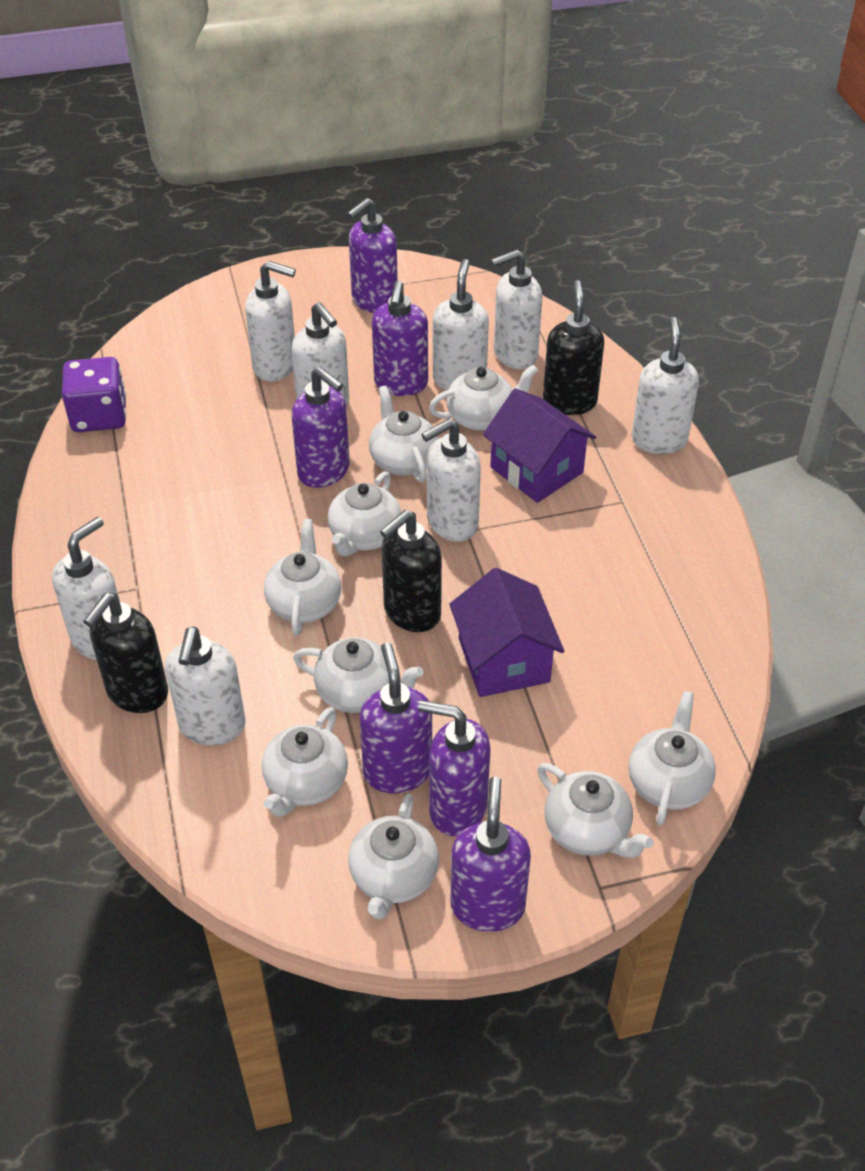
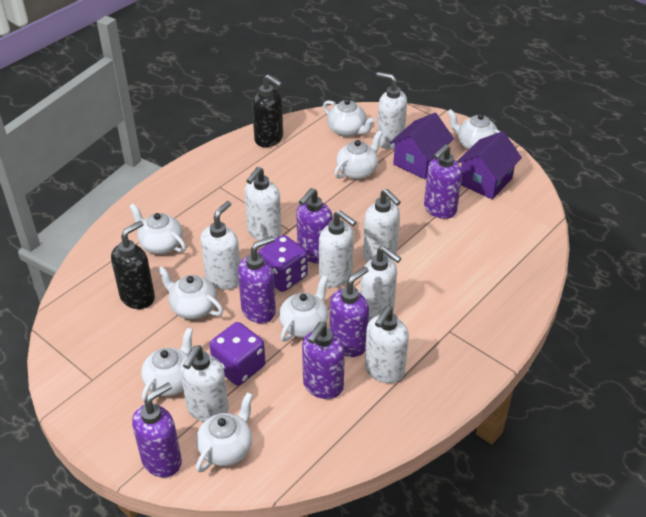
black soap dispenser: 3 -> 2
purple dice: 1 -> 2
white teapot: 9 -> 8

